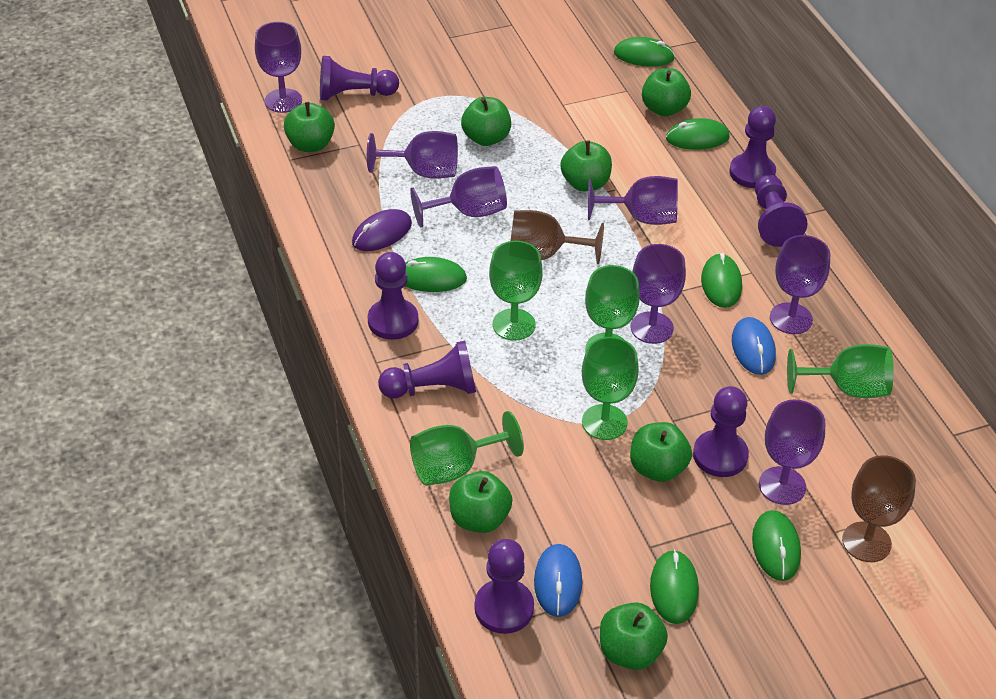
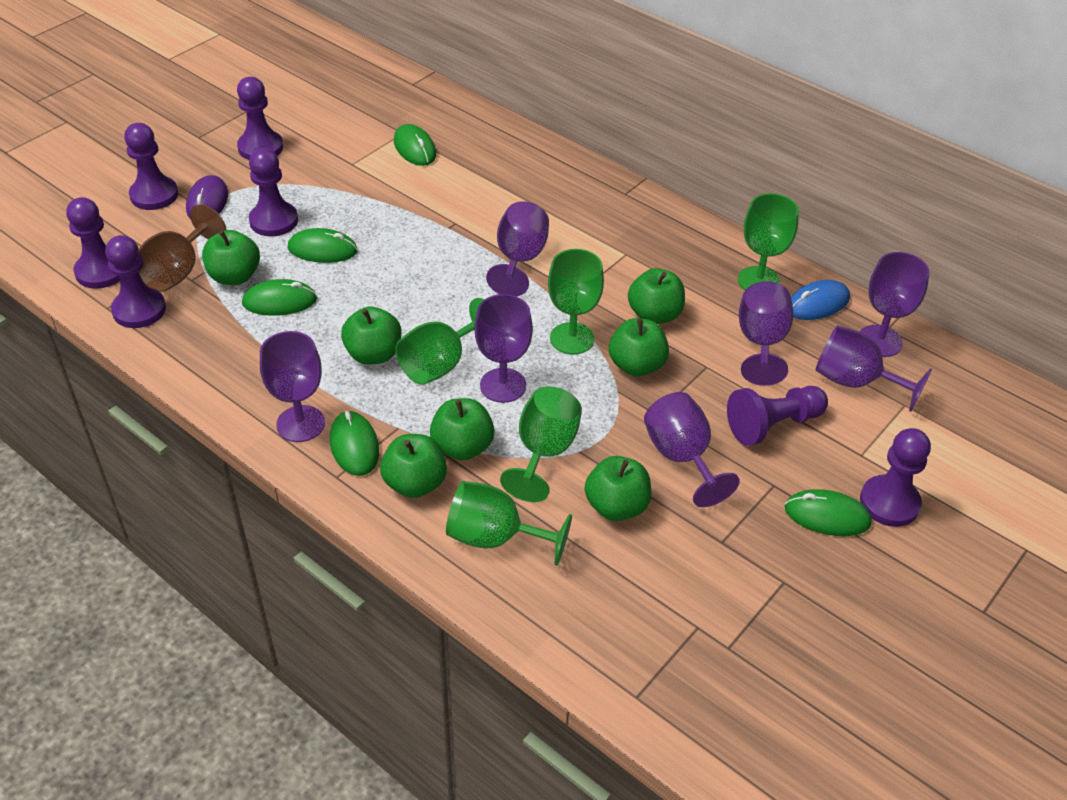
blue mouse: 2 -> 1
brown goblet: 2 -> 1
green mouse: 6 -> 5

